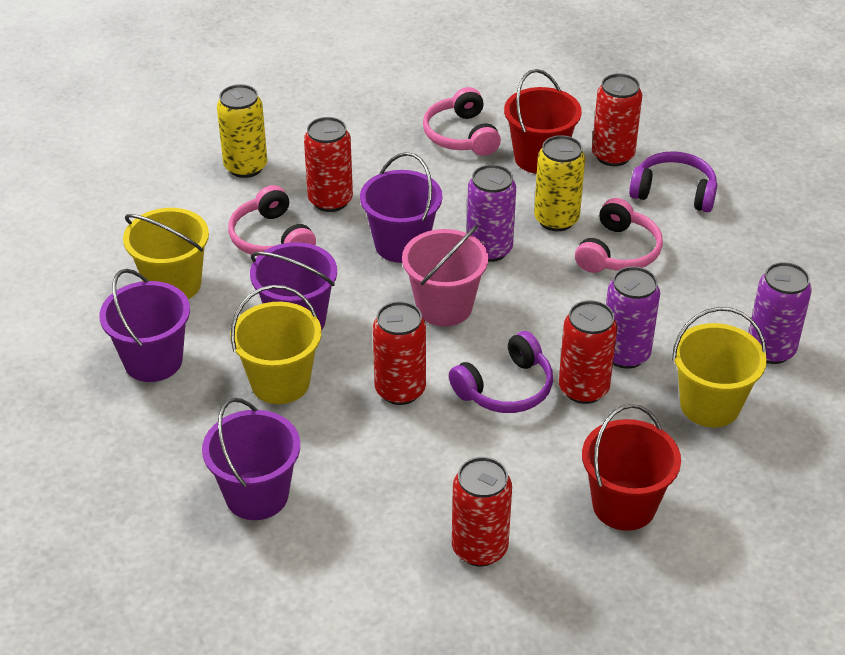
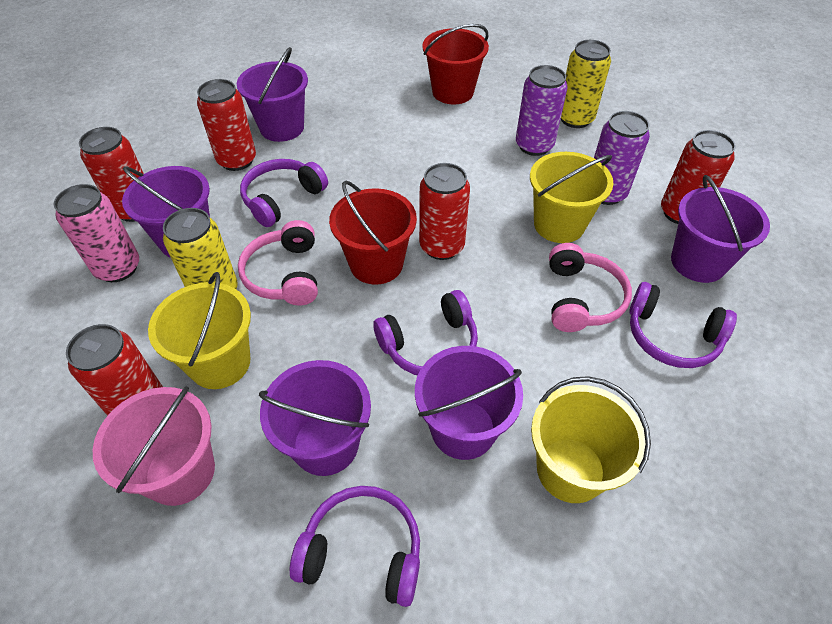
pink can: 0 -> 1
pink headphones: 3 -> 2
purple bucket: 4 -> 5
purple can: 3 -> 2
purple headphones: 2 -> 4

